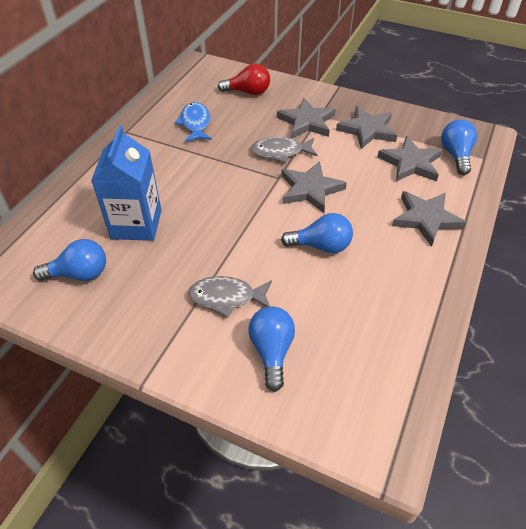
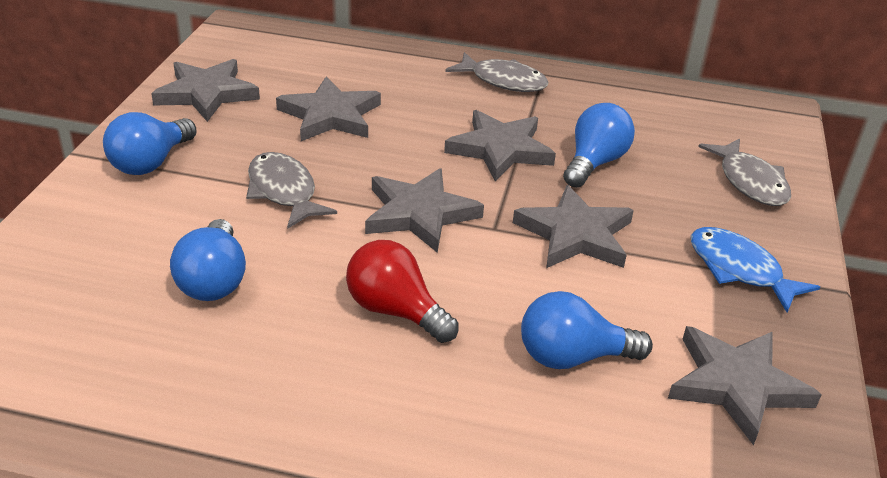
blue carton: 1 -> 0
grey fish: 2 -> 3
grey star: 5 -> 6

